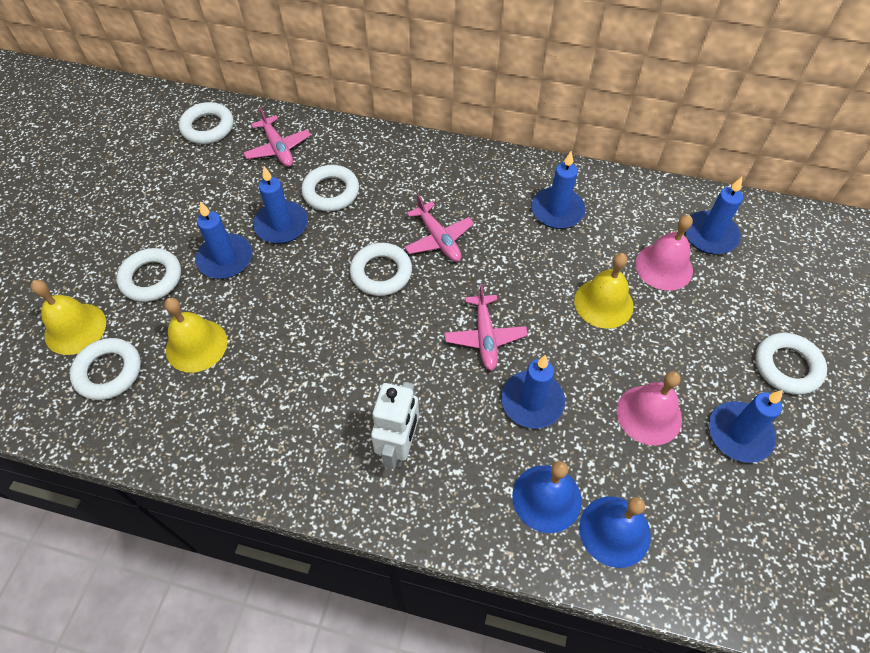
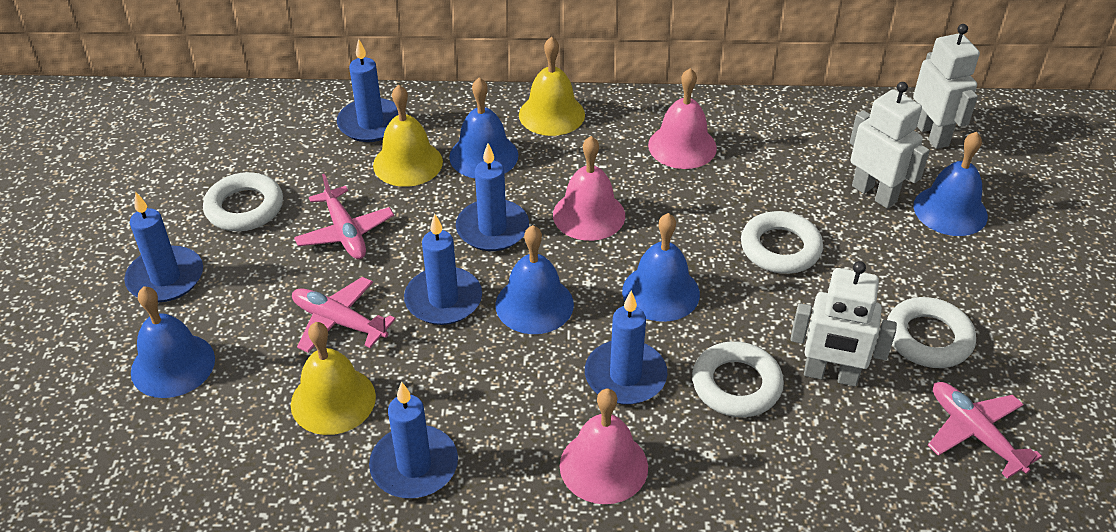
blue bell: 2 -> 5
pink bell: 2 -> 3
white ring: 6 -> 4
white robot: 1 -> 3

